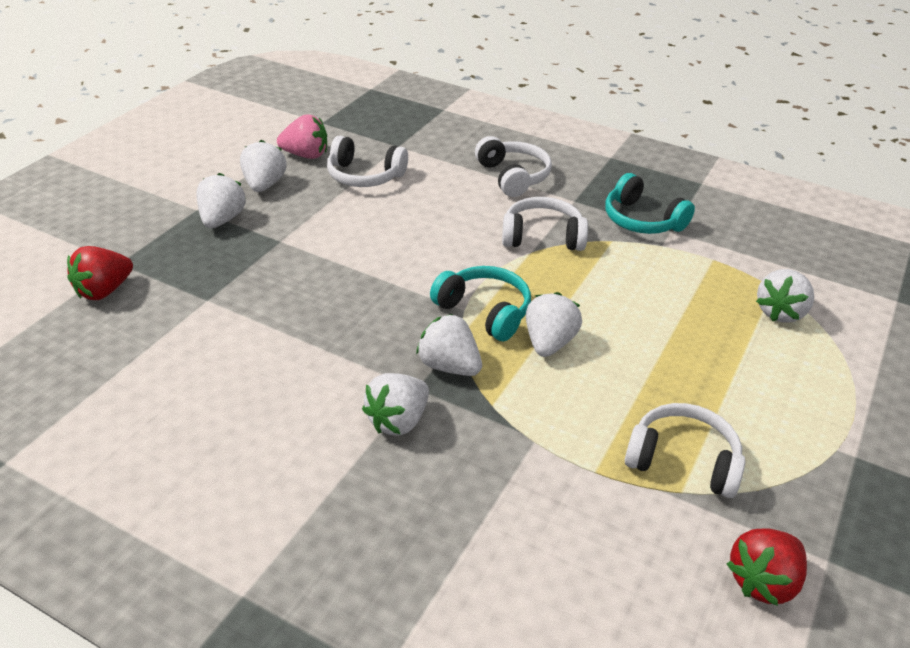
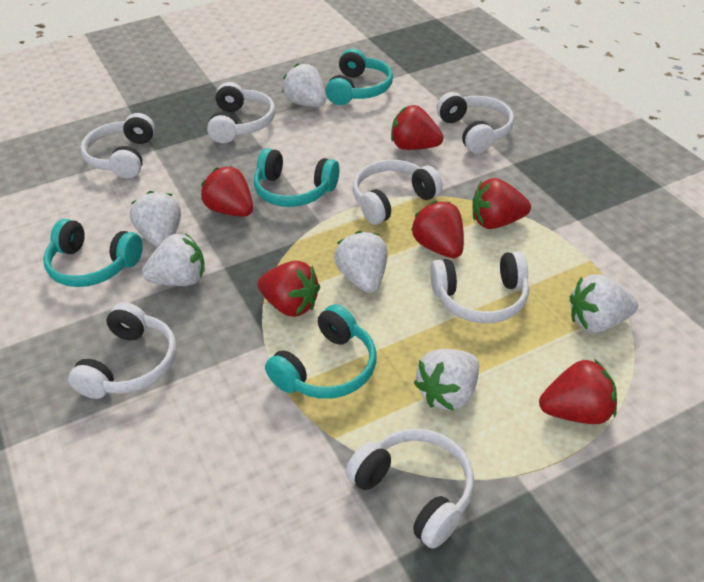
pink strawberry: 1 -> 0
red strawberry: 2 -> 6
turquoise headphones: 2 -> 4
white headphones: 4 -> 7

